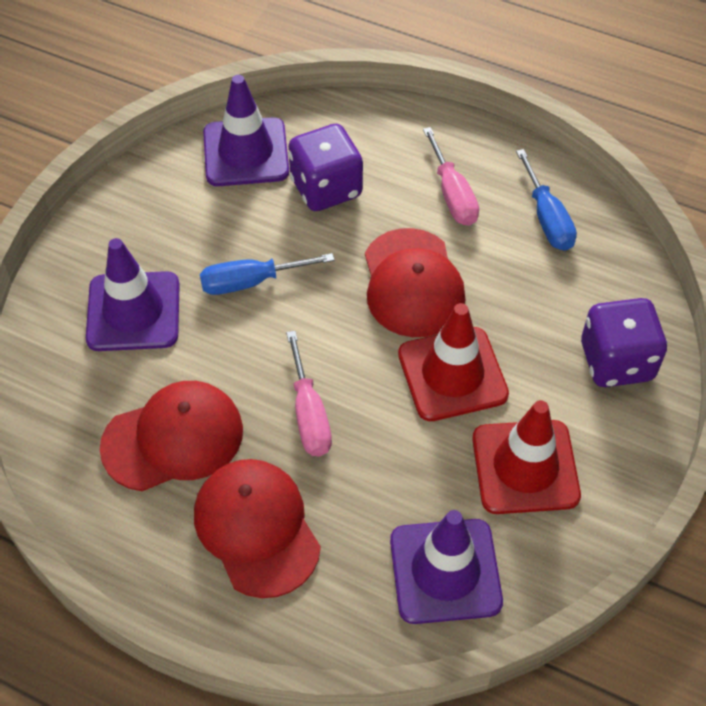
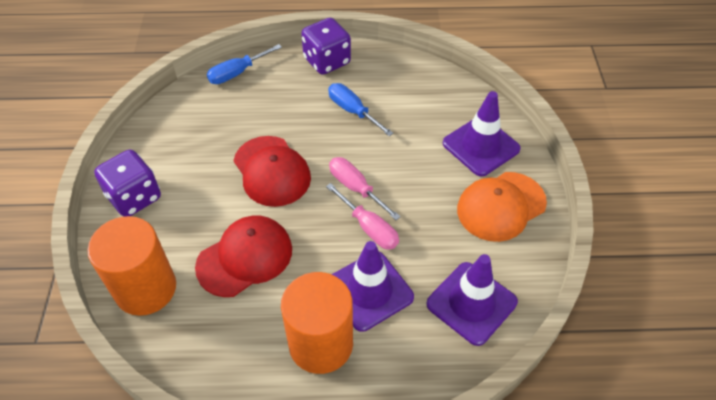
orange cap: 0 -> 1
orange cylinder: 0 -> 2
red cap: 3 -> 2
red traffic cone: 2 -> 0

